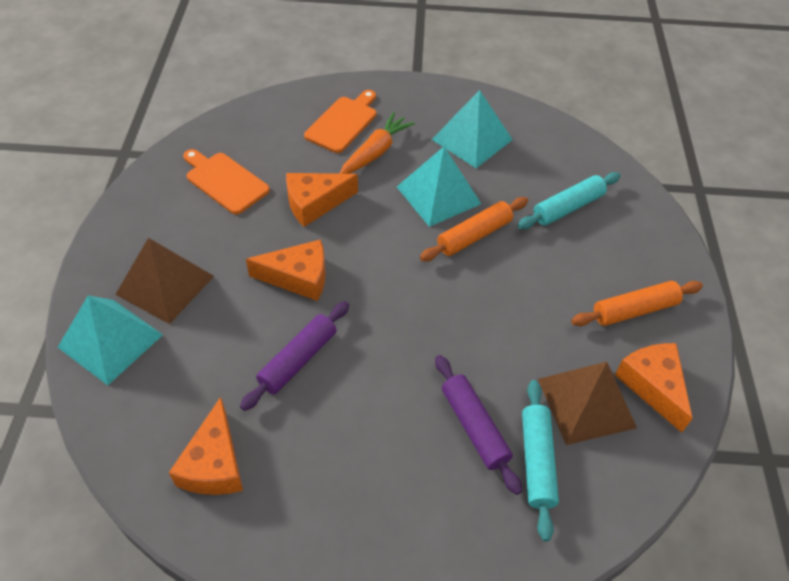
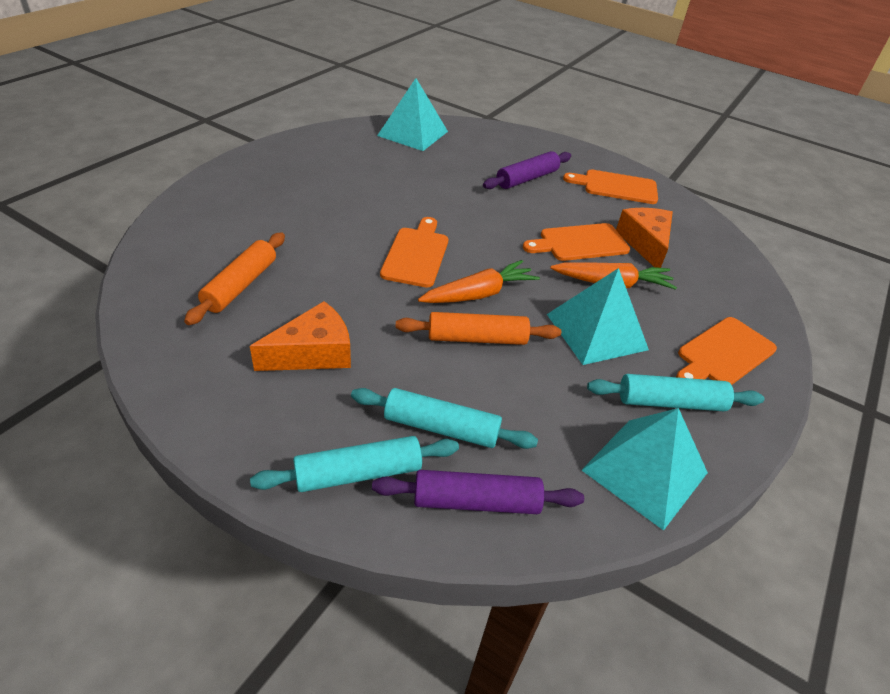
brown pyramid: 2 -> 0
orange carrot: 1 -> 2
orange cheese: 4 -> 2
orange cutting board: 2 -> 4
turquoise rolling pin: 2 -> 3

